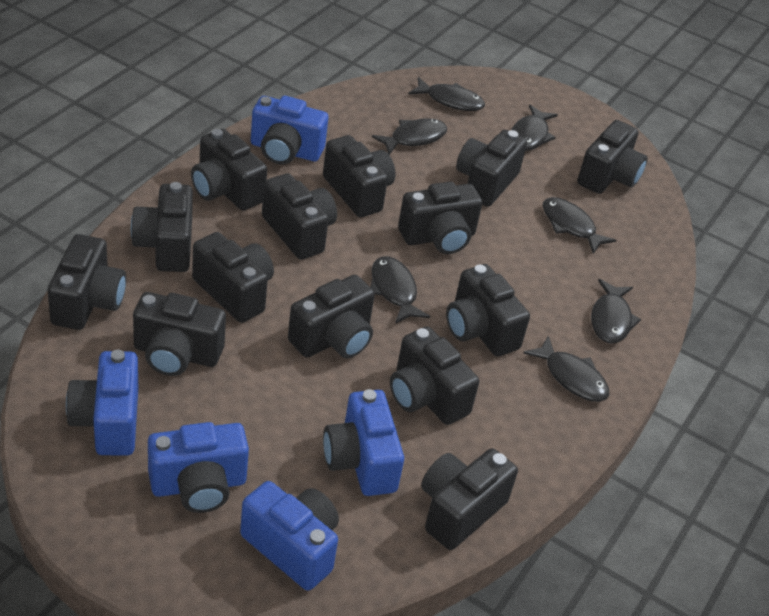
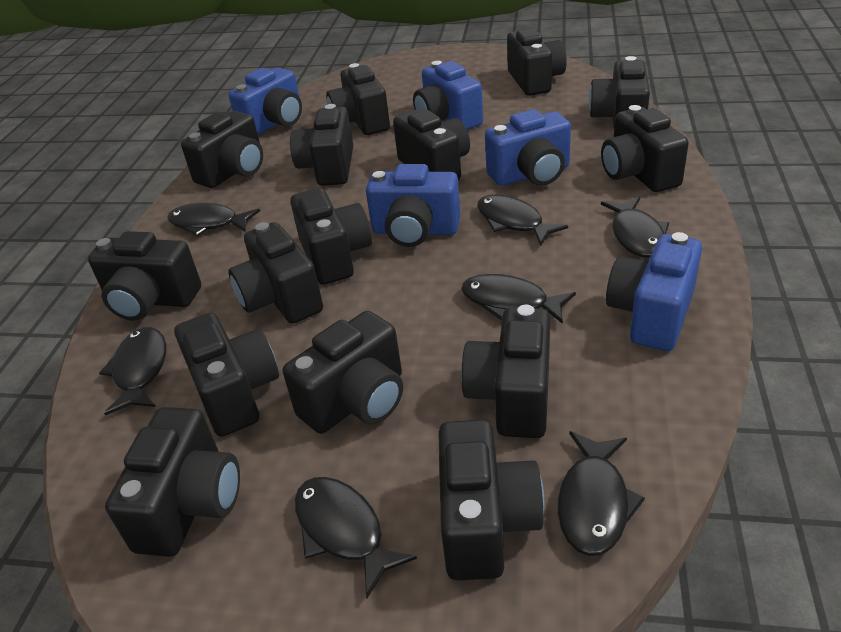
black camera: 14 -> 15

